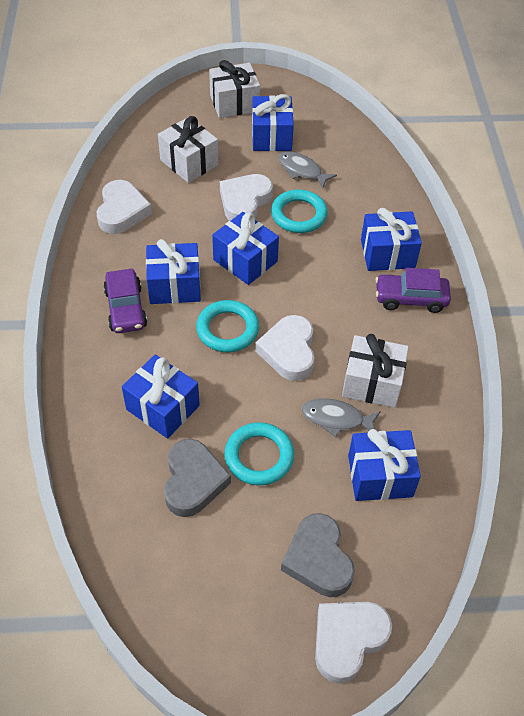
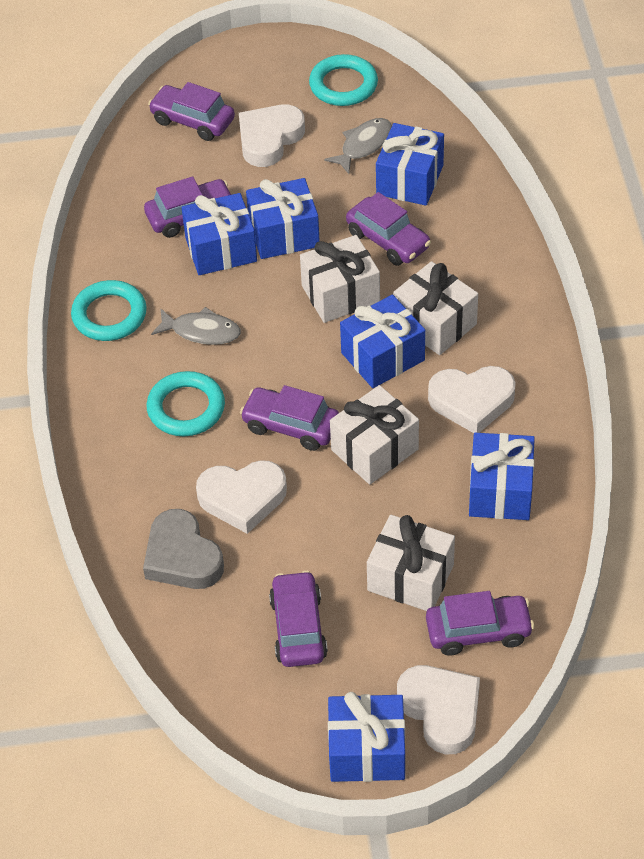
grey heart: 2 -> 1
purple car: 2 -> 6
white gift: 3 -> 4

